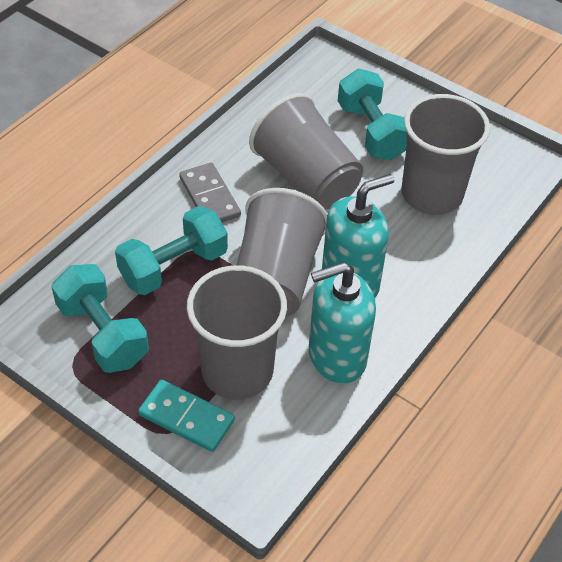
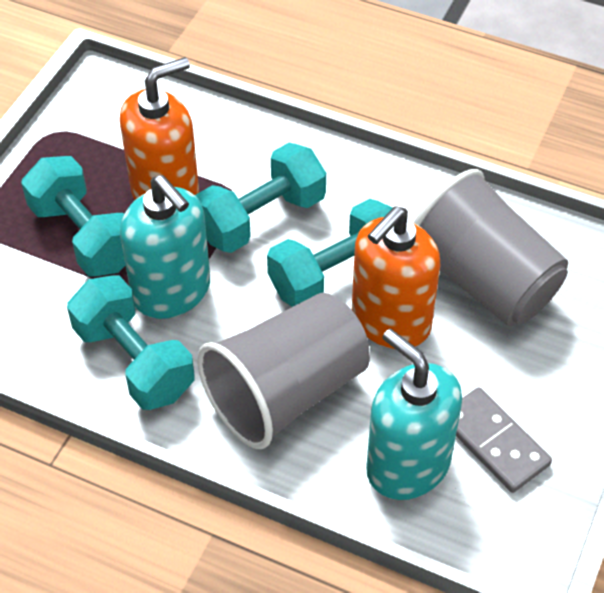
grey cup: 4 -> 2
orange soap dispenser: 0 -> 2
turquoise domino: 1 -> 0
turquoise dumbbell: 3 -> 4

